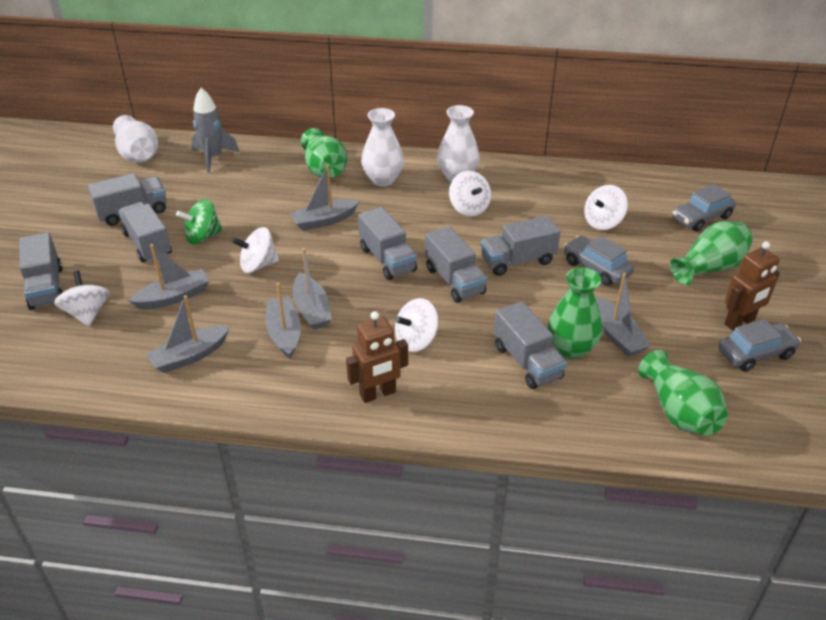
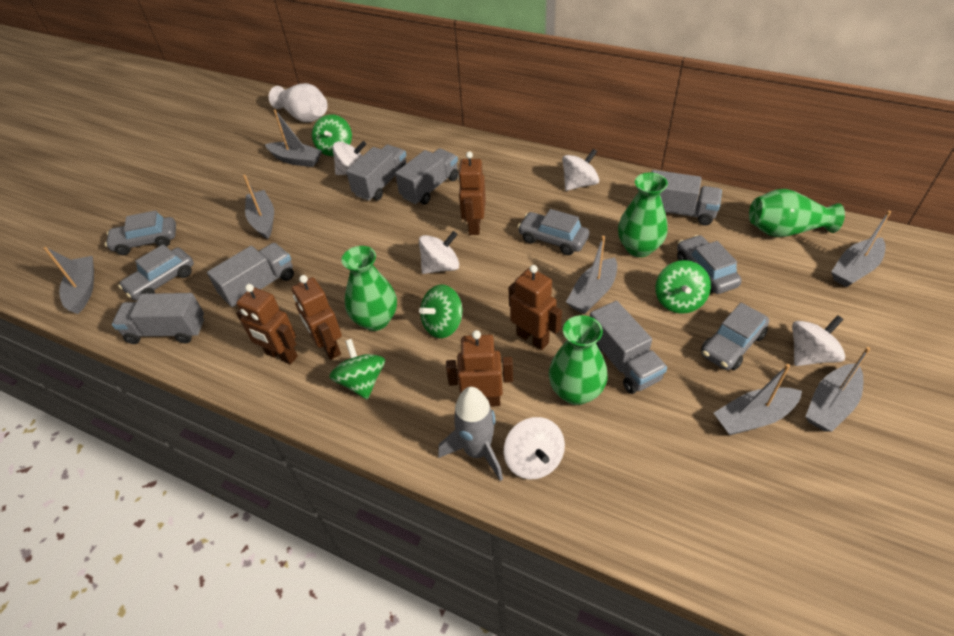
brown robot: 2 -> 5
green spinning top: 1 -> 4
grey boat: 6 -> 7
grey car: 3 -> 5
grey truck: 7 -> 6
white vase: 3 -> 1

